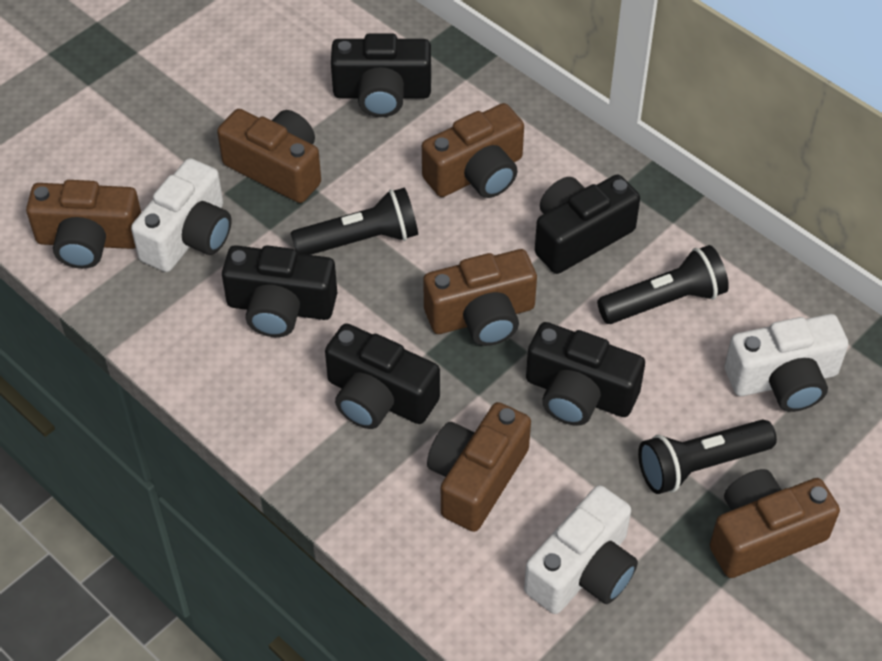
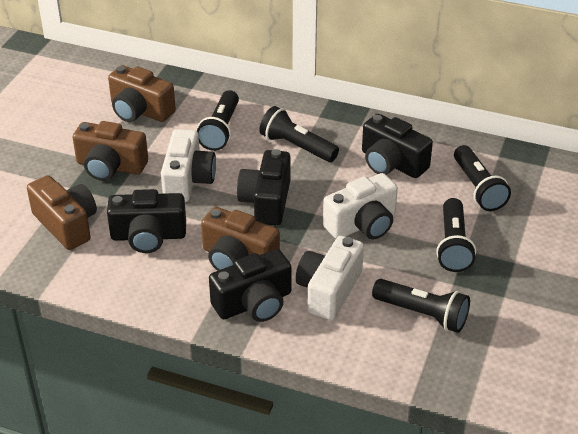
black camera: 5 -> 4
black flashlight: 3 -> 5
brown camera: 6 -> 4

